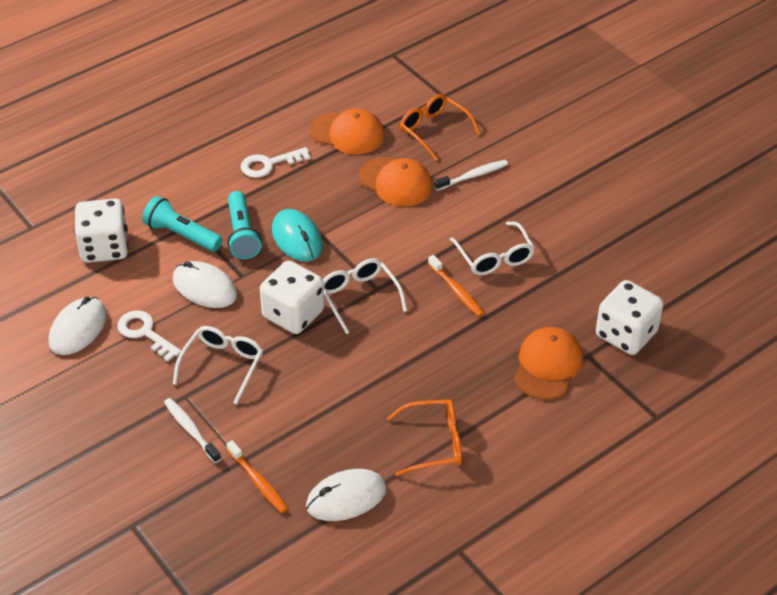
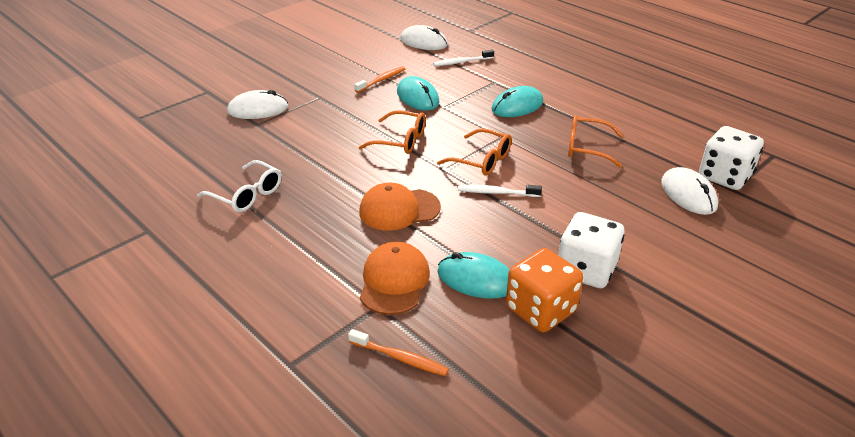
orange cap: 3 -> 2
orange dice: 0 -> 1
orange glasses: 2 -> 3
turquoise flashlight: 2 -> 0
turquoise mouse: 1 -> 3
white dice: 3 -> 2
white glasses: 3 -> 1
white key: 2 -> 0

